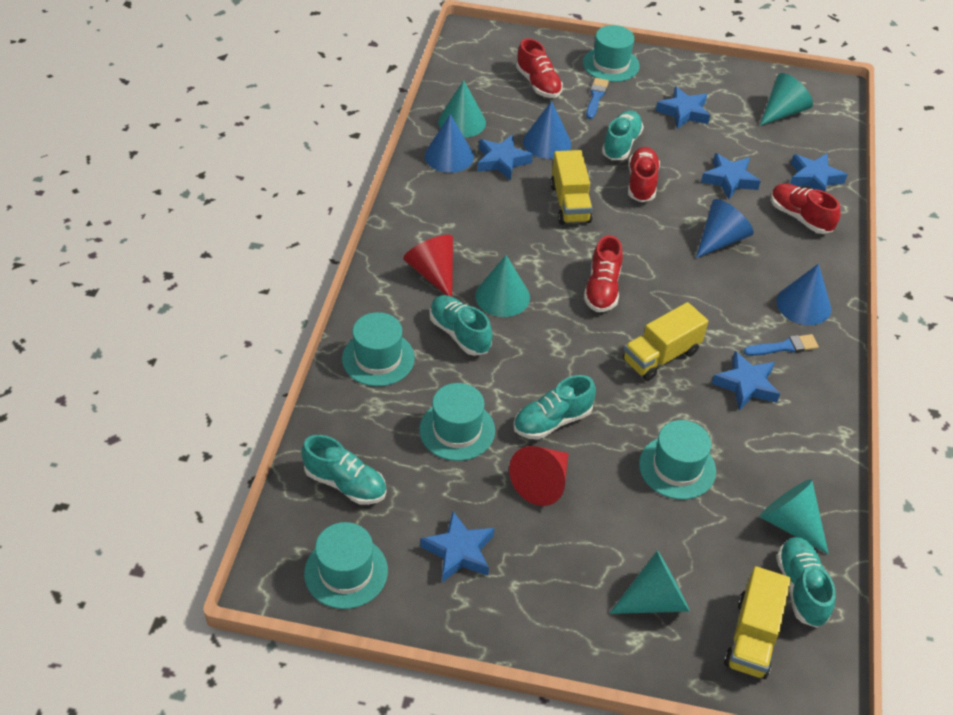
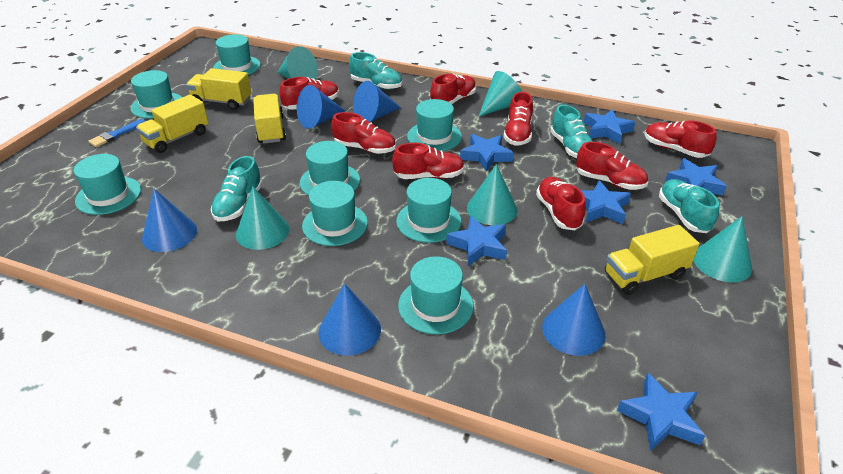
blue brush: 2 -> 1
blue cone: 4 -> 5
red cone: 2 -> 0
red shoe: 4 -> 8
turquoise hat: 5 -> 8
turquoise shoe: 5 -> 4
yellow truck: 3 -> 4

